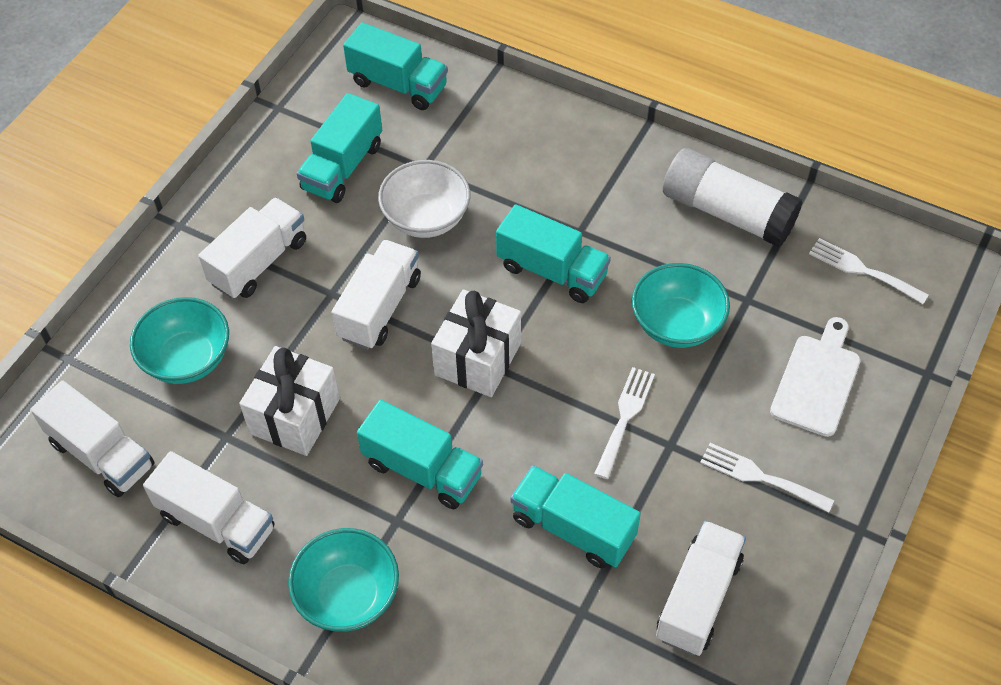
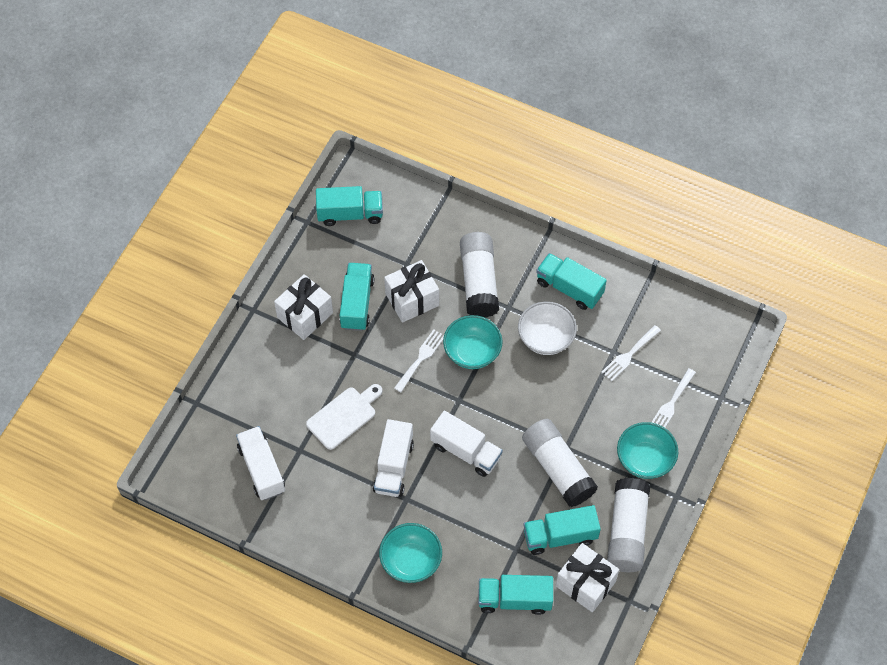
white gift: 2 -> 3
white glue stick: 1 -> 3
white truck: 5 -> 3

